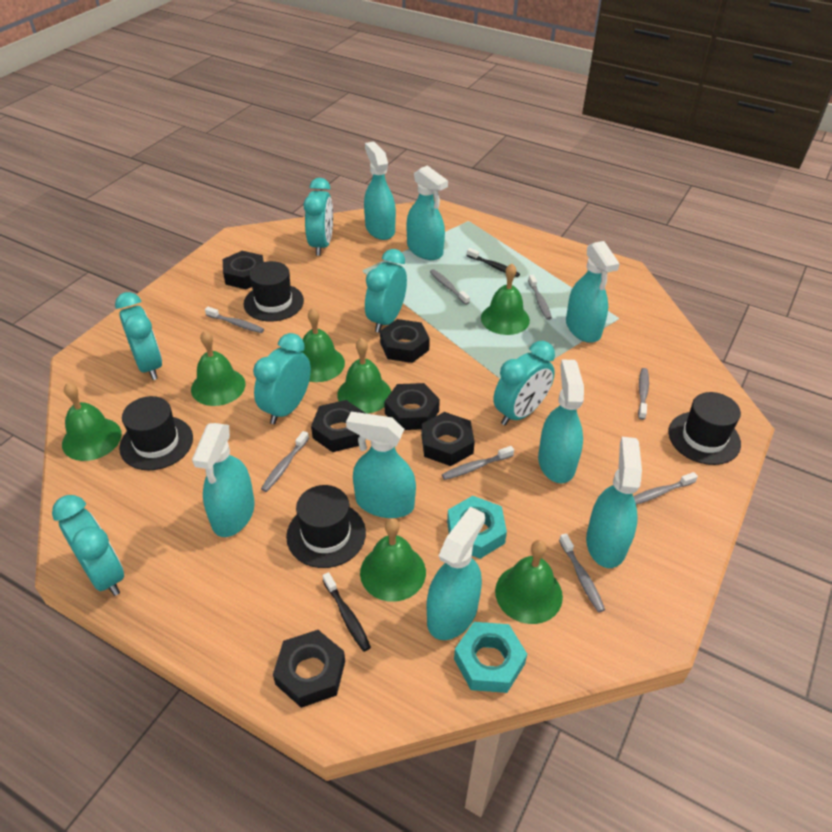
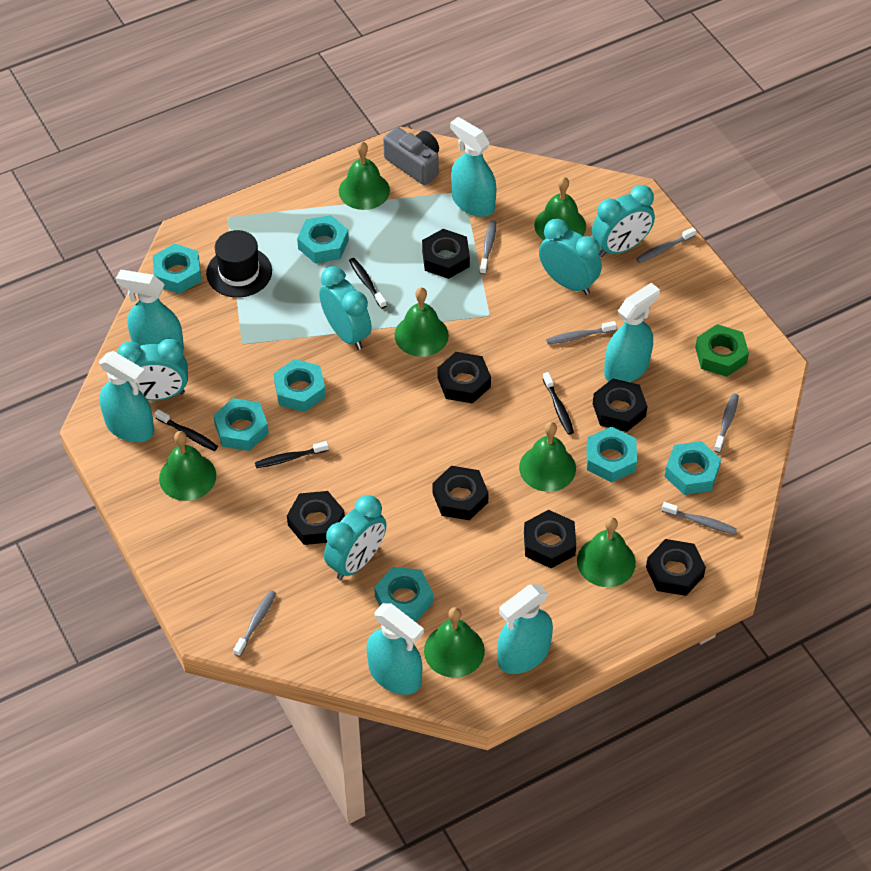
black hat: 4 -> 1
black nut: 6 -> 7
black toothbrush: 2 -> 4
green nut: 0 -> 1
grey camera: 0 -> 1
grey toothbrush: 8 -> 6
turquoise clock: 6 -> 5
turquoise nut: 2 -> 7
turquoise spray bottle: 8 -> 6

